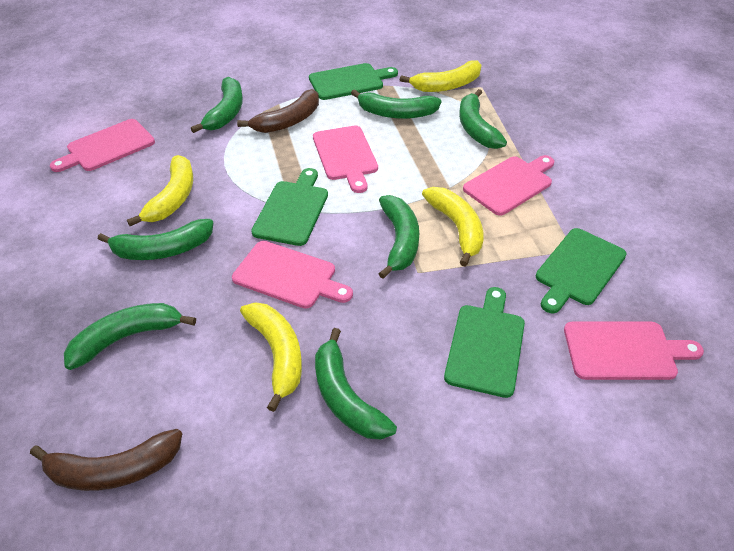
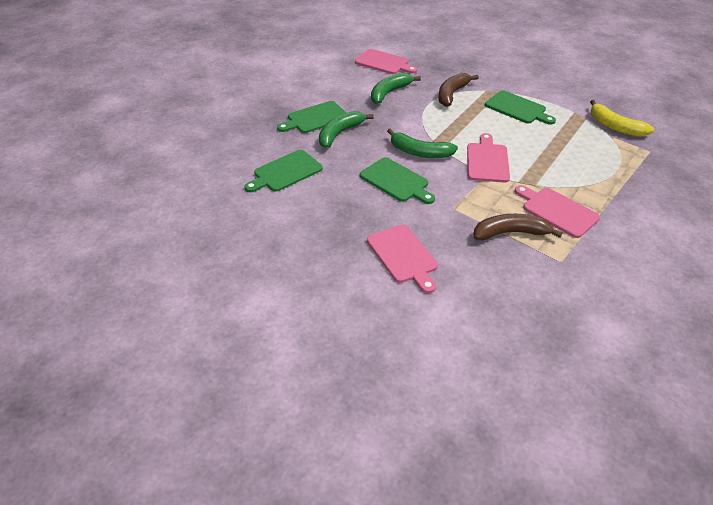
green banana: 7 -> 3
pink cutting board: 5 -> 4
yellow banana: 4 -> 1

